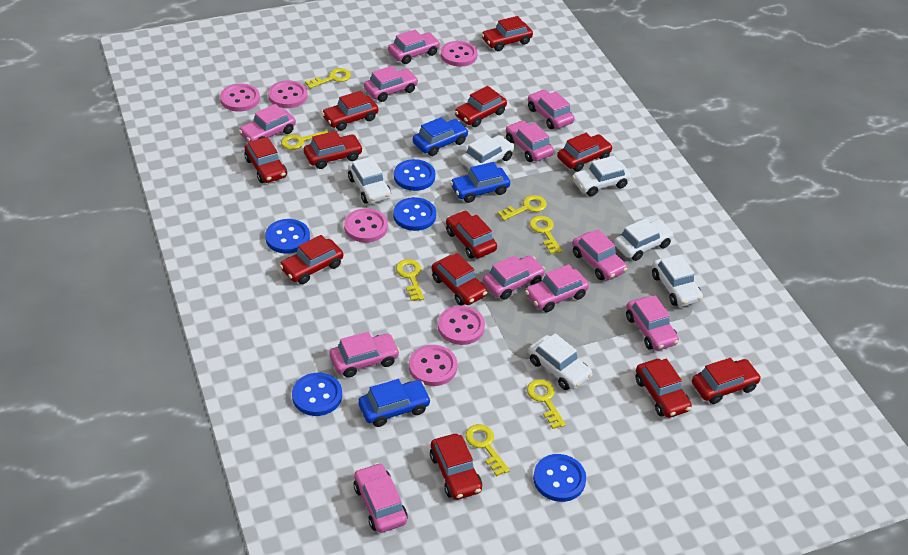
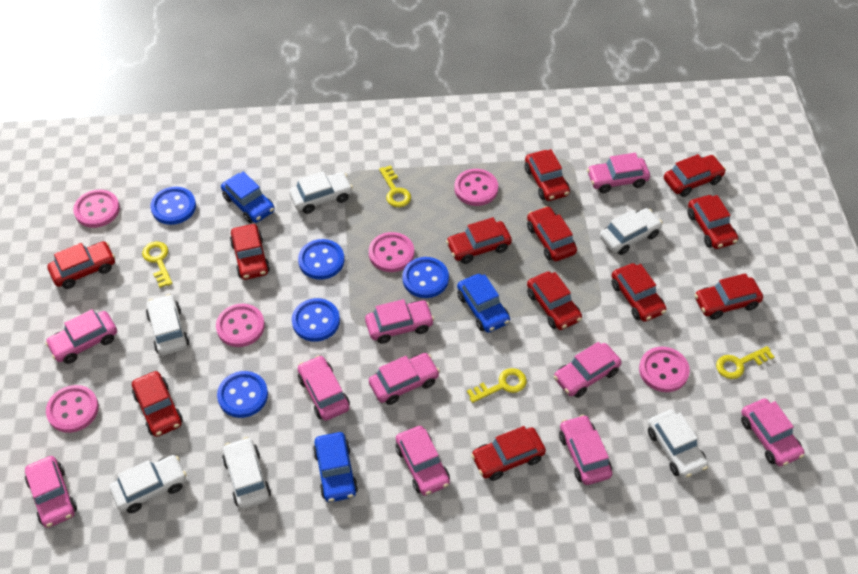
pink car: 11 -> 10
yellow key: 7 -> 4

